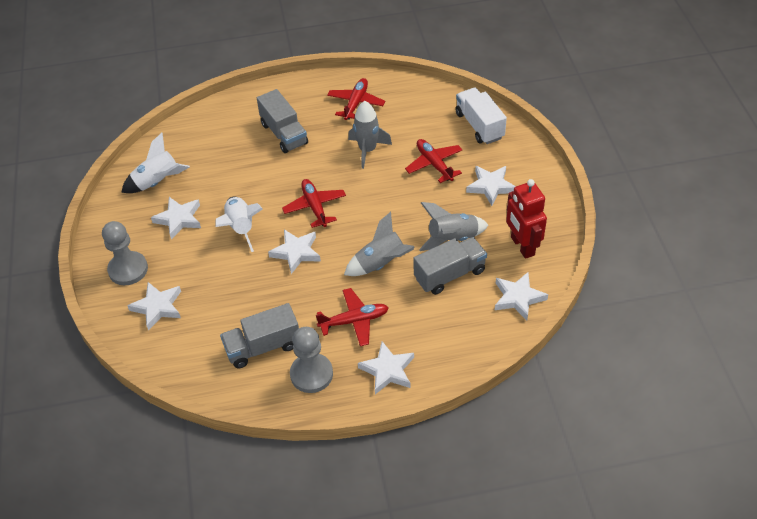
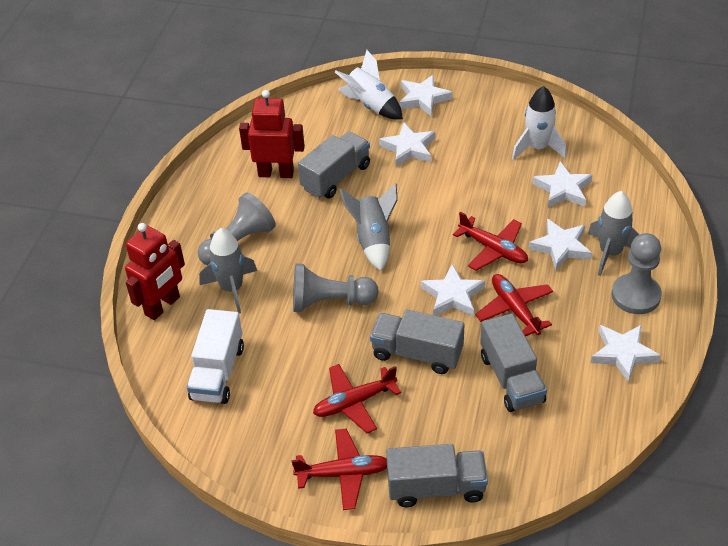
grey pawn: 2 -> 3
grey truck: 3 -> 4
red robot: 1 -> 2

